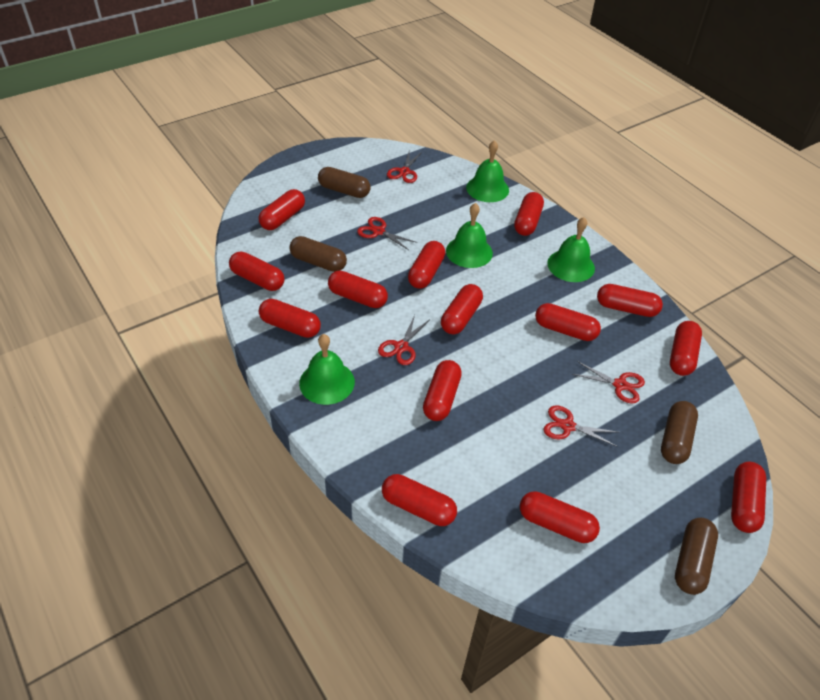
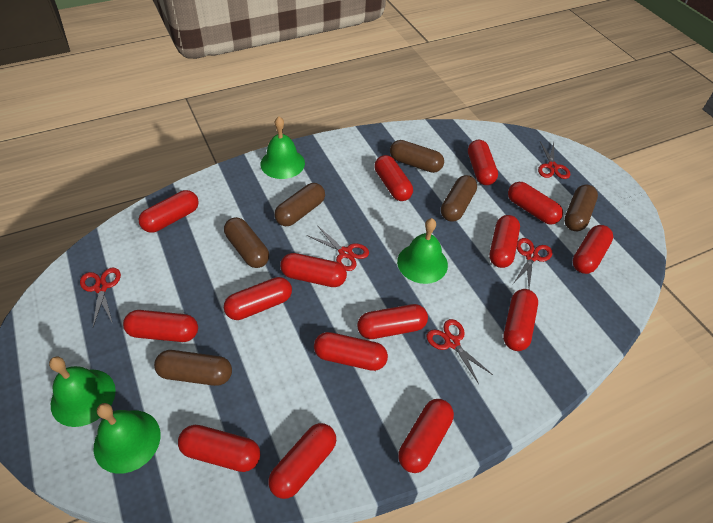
brown capsule: 4 -> 6
red capsule: 14 -> 15

